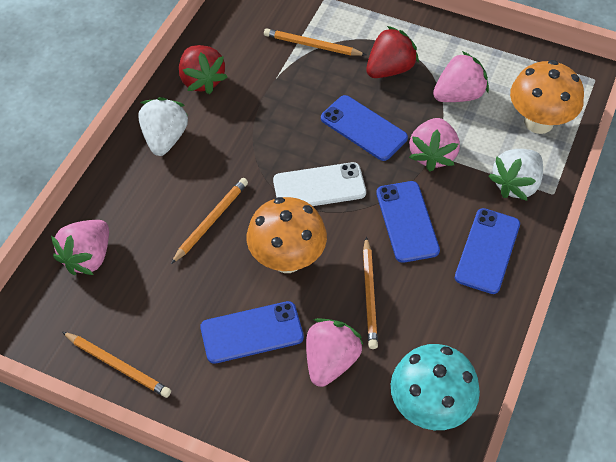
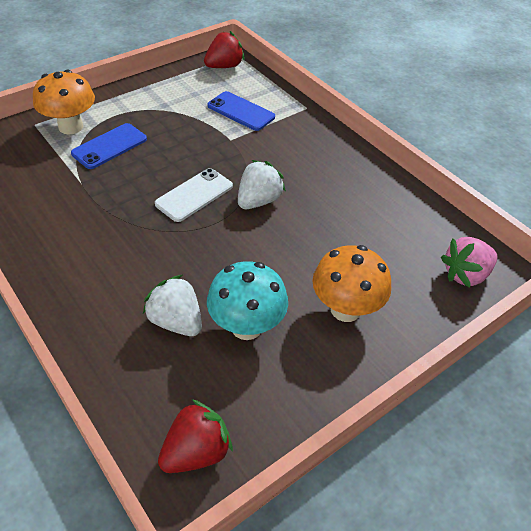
blue phone: 4 -> 2
orange pencil: 4 -> 0
pink strawberry: 4 -> 1

